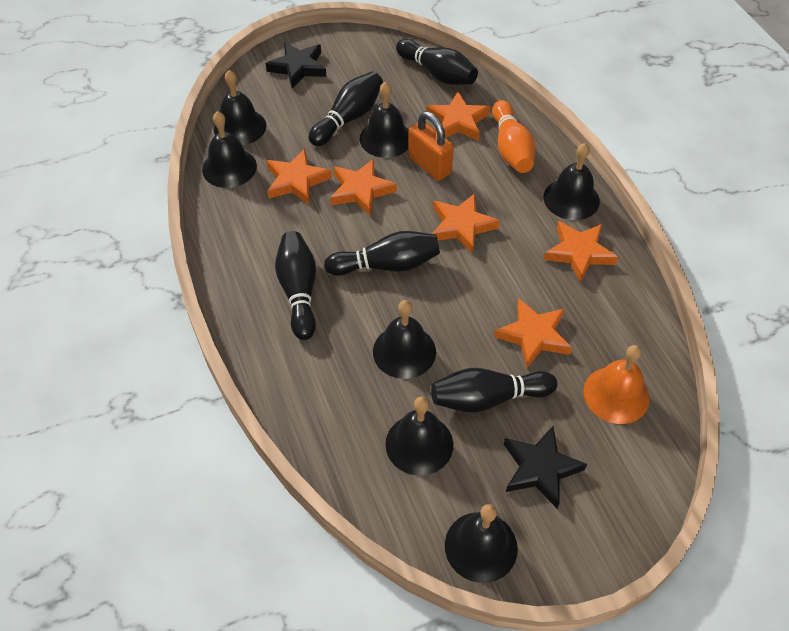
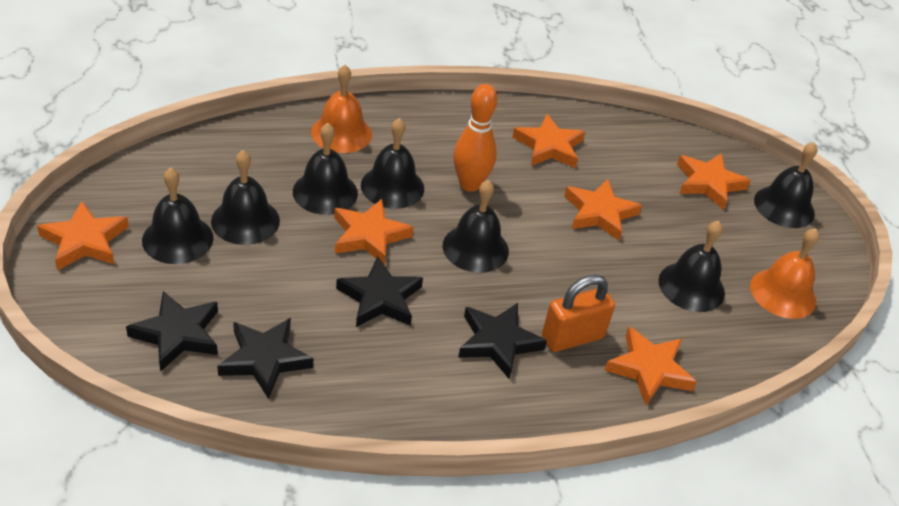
black bowling pin: 5 -> 0
black star: 2 -> 4
orange bell: 1 -> 2

